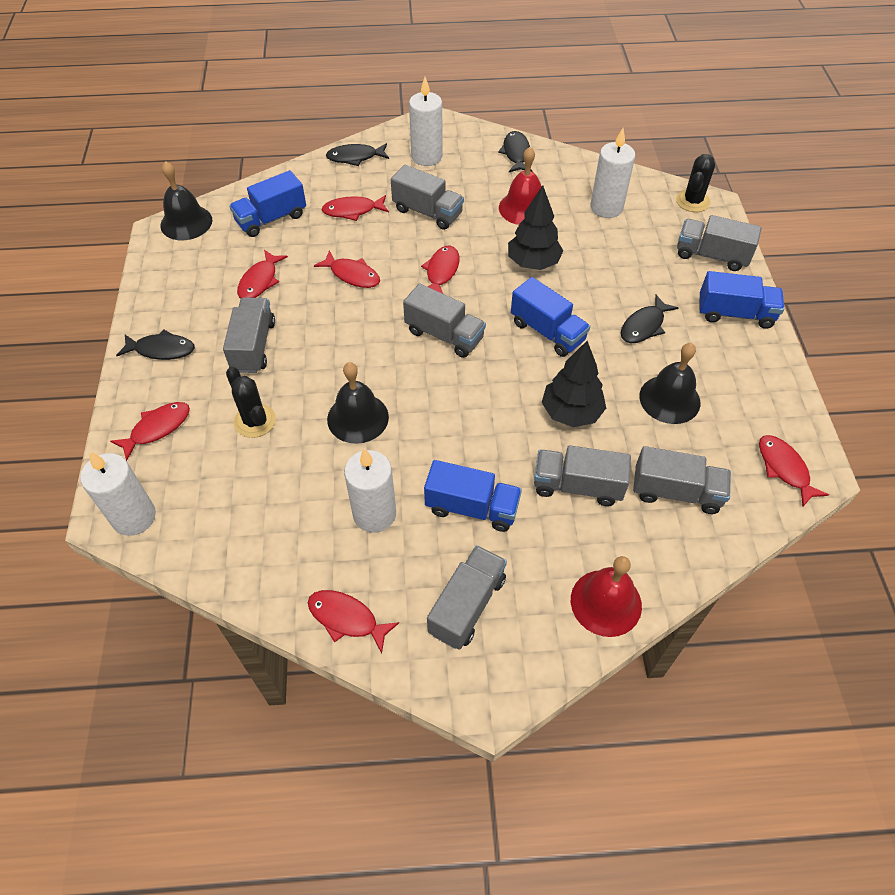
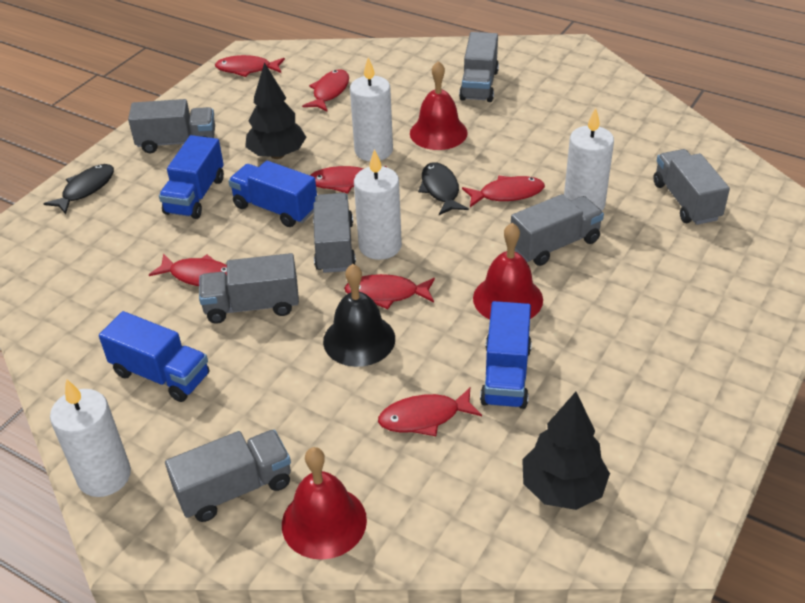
black bell: 3 -> 1
black cactus: 2 -> 0
black fish: 4 -> 2
red bell: 2 -> 3

